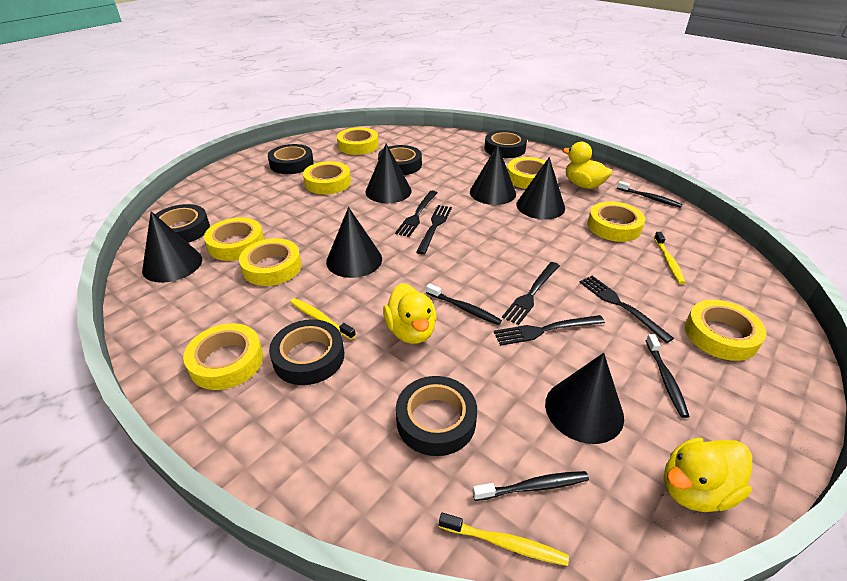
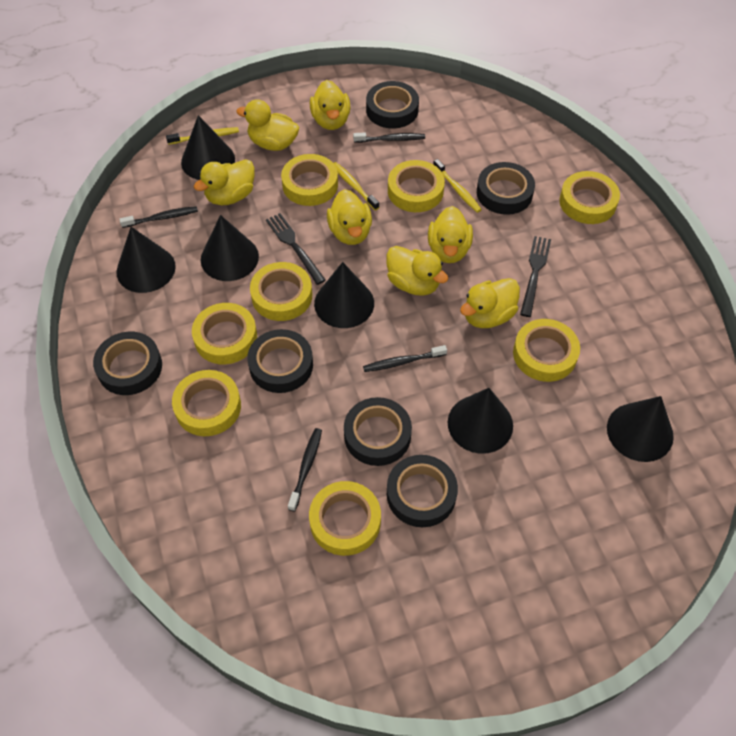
black fork: 5 -> 2
yellow duck: 3 -> 7

